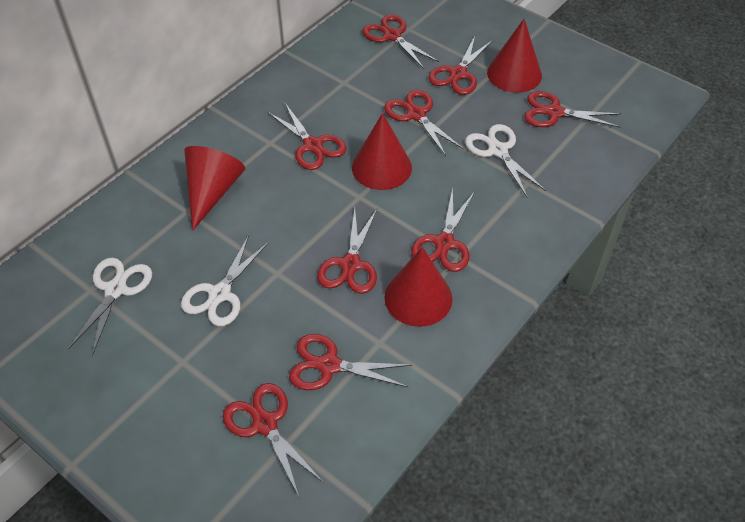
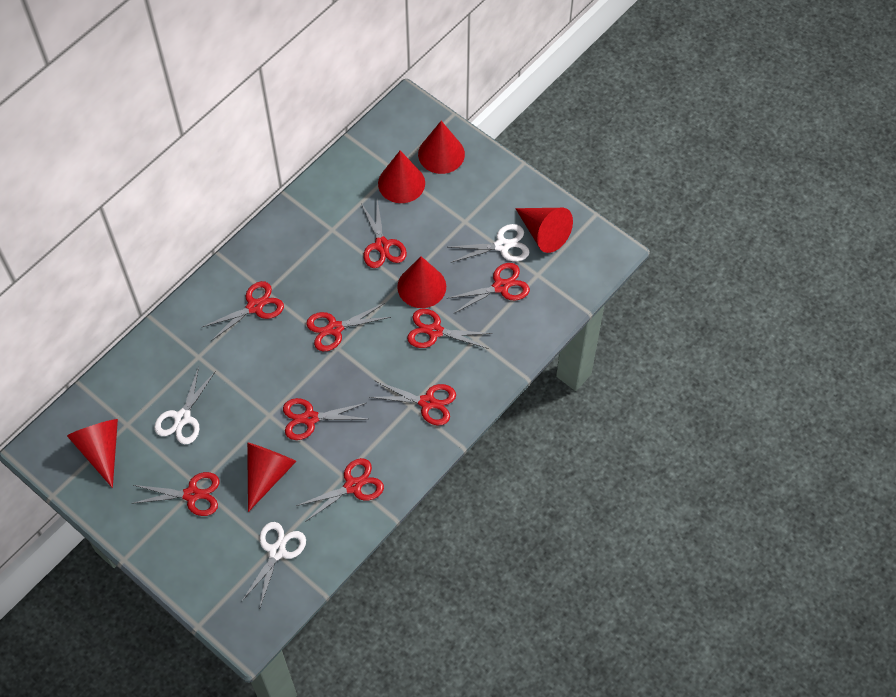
red cone: 4 -> 6

